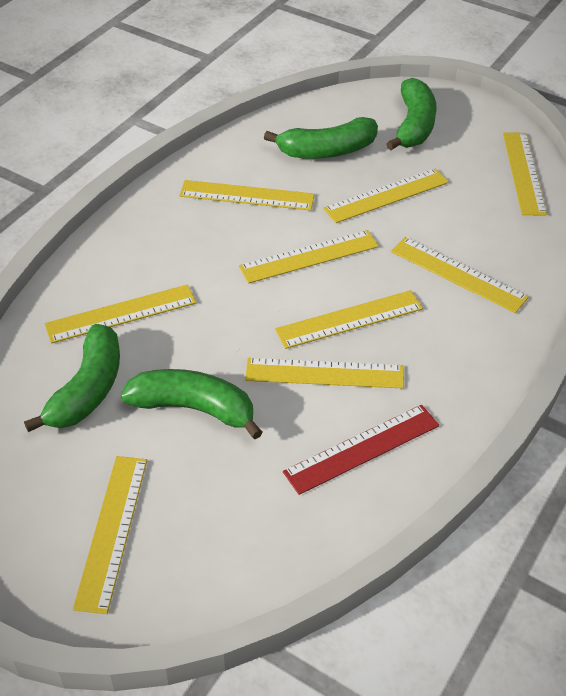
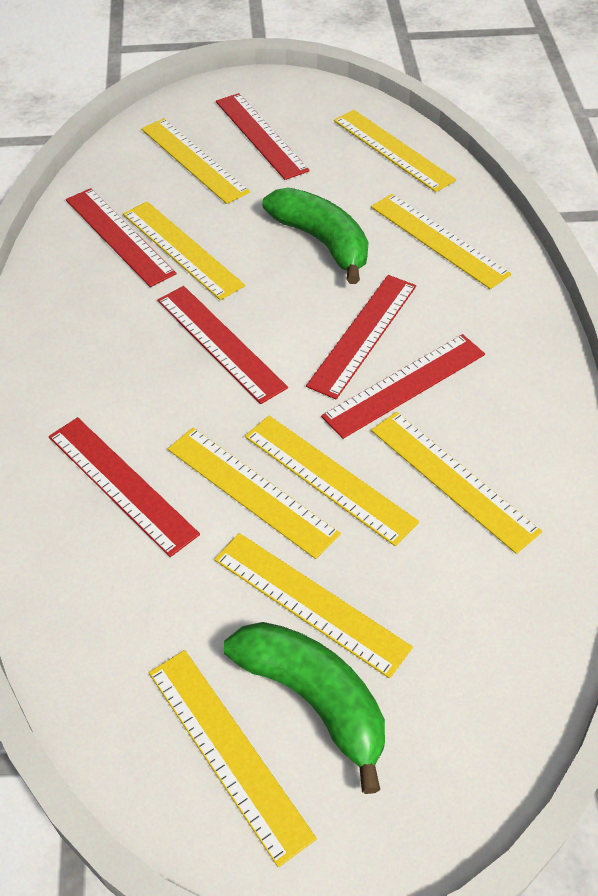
green banana: 4 -> 2
red ruler: 1 -> 6

